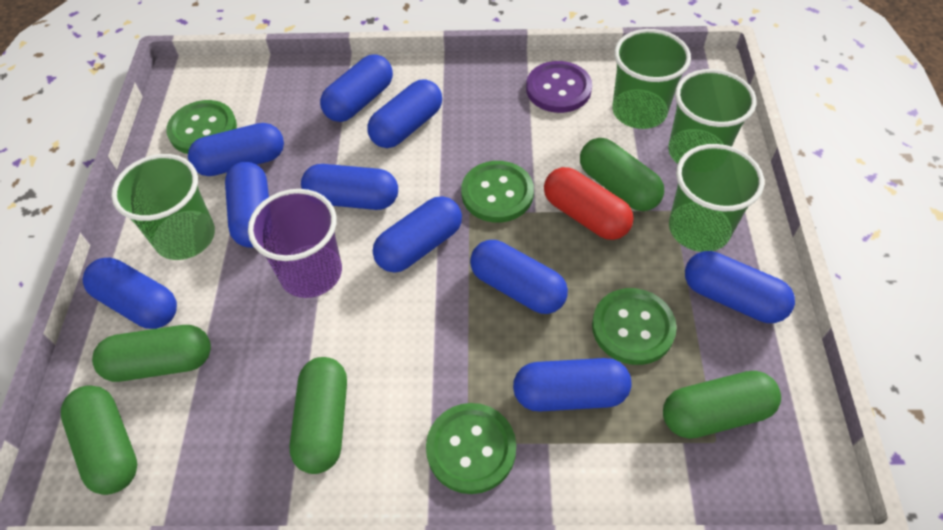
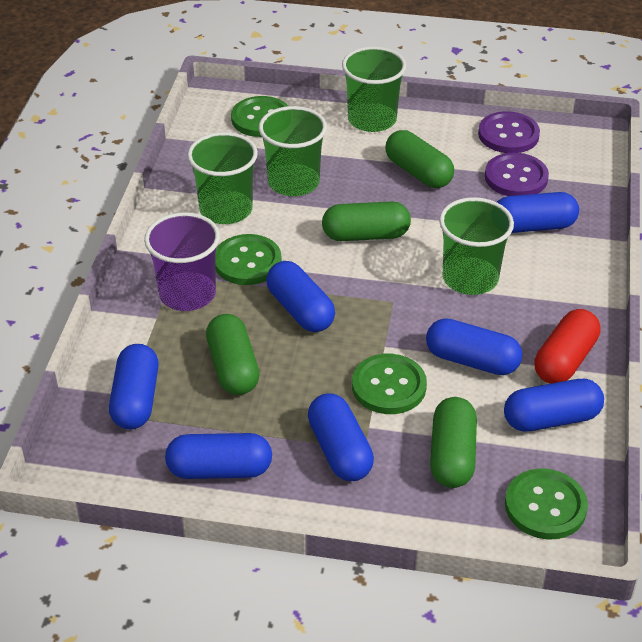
blue capsule: 10 -> 7
green capsule: 5 -> 4
purple button: 1 -> 2

